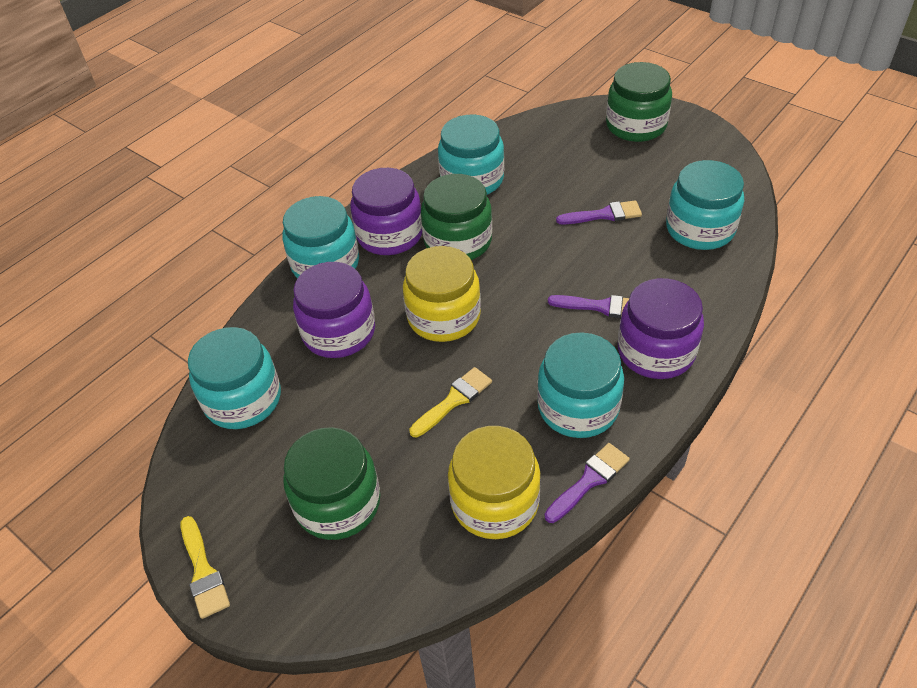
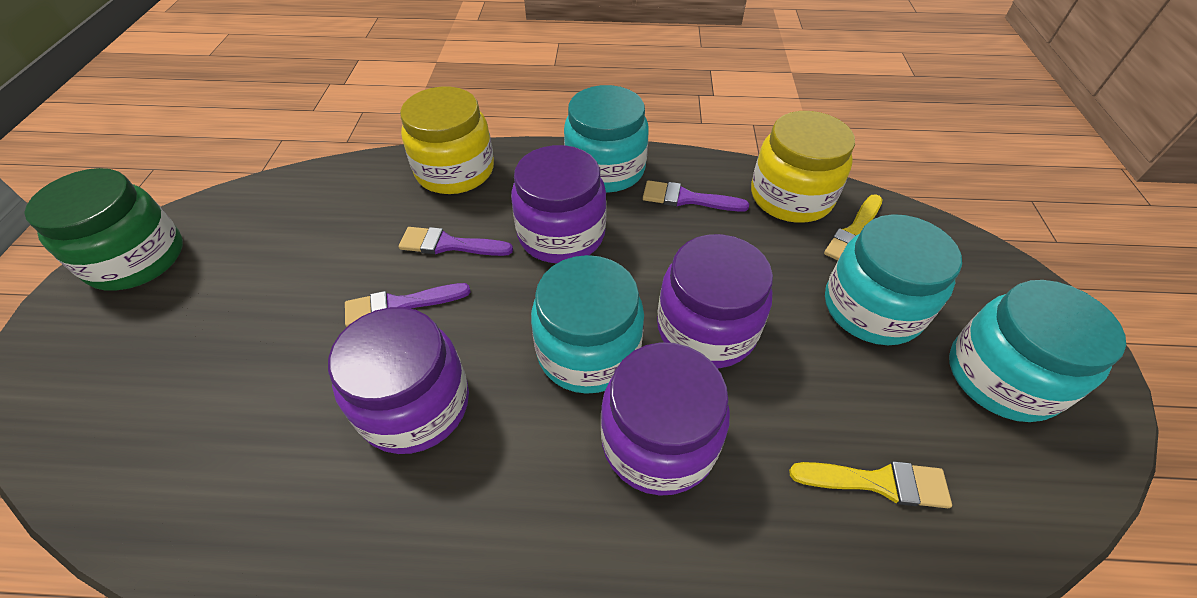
green jar: 3 -> 1
purple jar: 3 -> 4
turquoise jar: 5 -> 4

